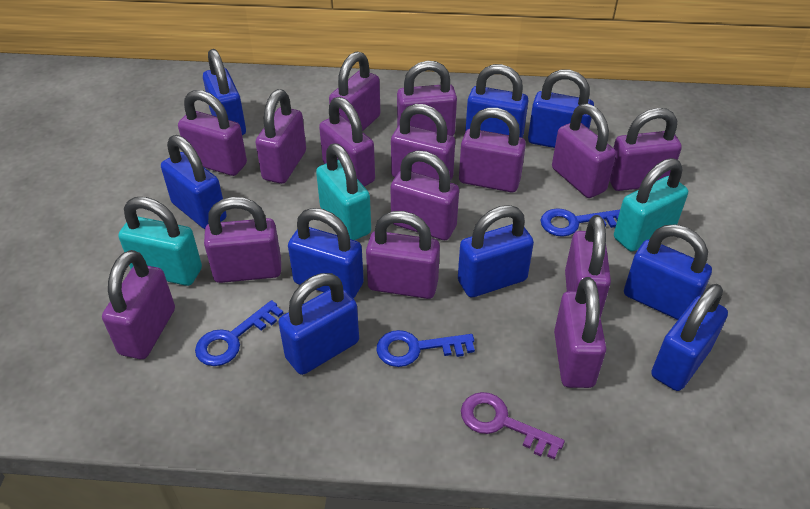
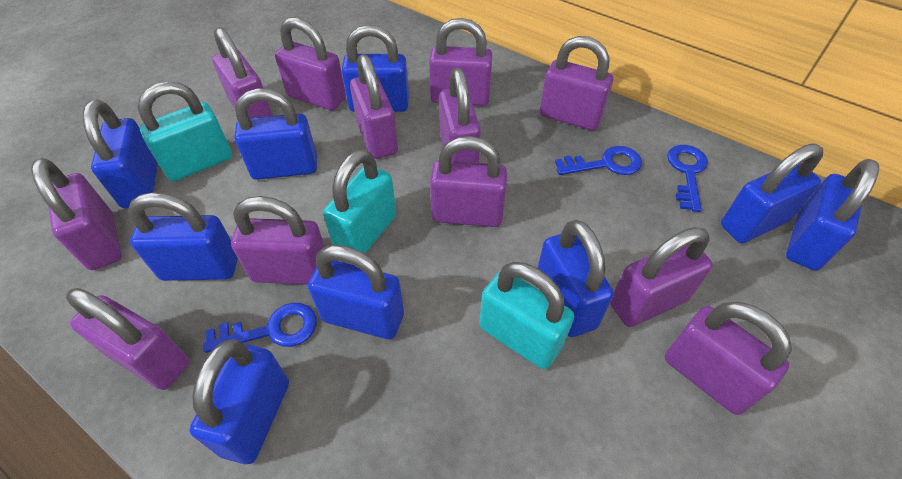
purple key: 1 -> 0
purple padlock: 15 -> 12

